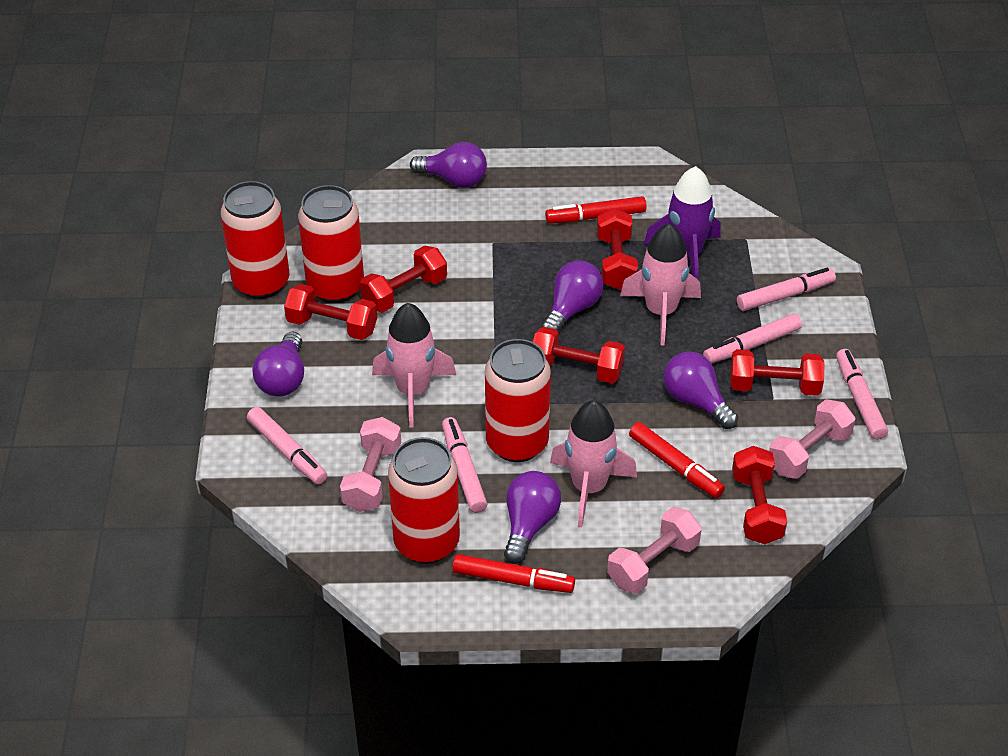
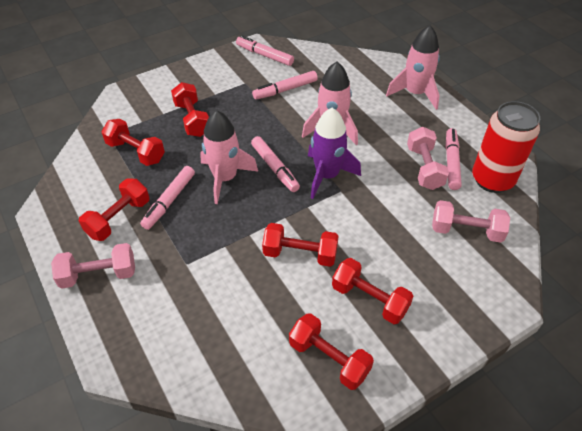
purple light bulb: 5 -> 0
red can: 4 -> 1
red marker: 3 -> 0

